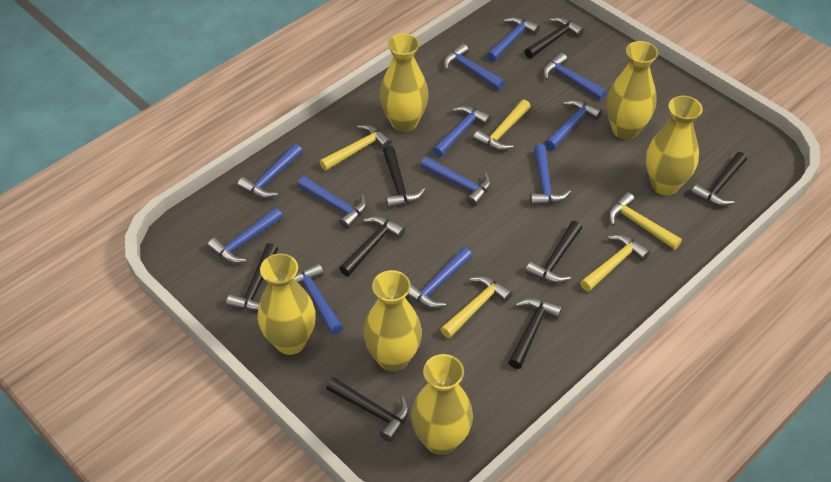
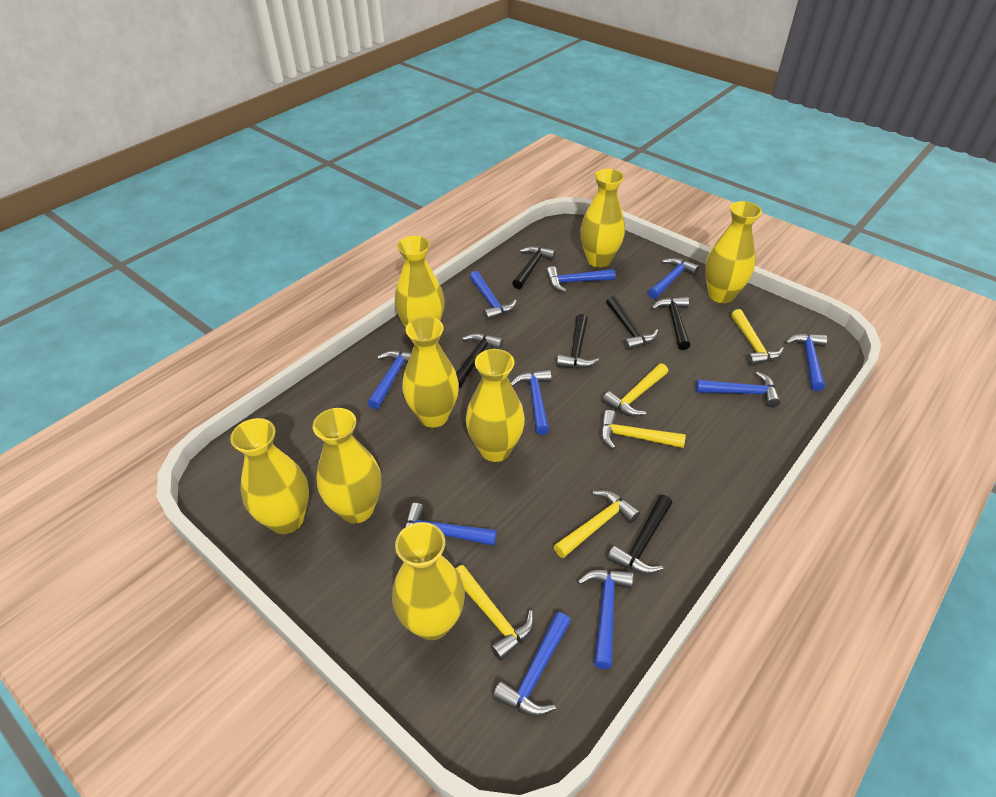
black hammer: 8 -> 6
blue hammer: 12 -> 10
yellow vase: 6 -> 8

